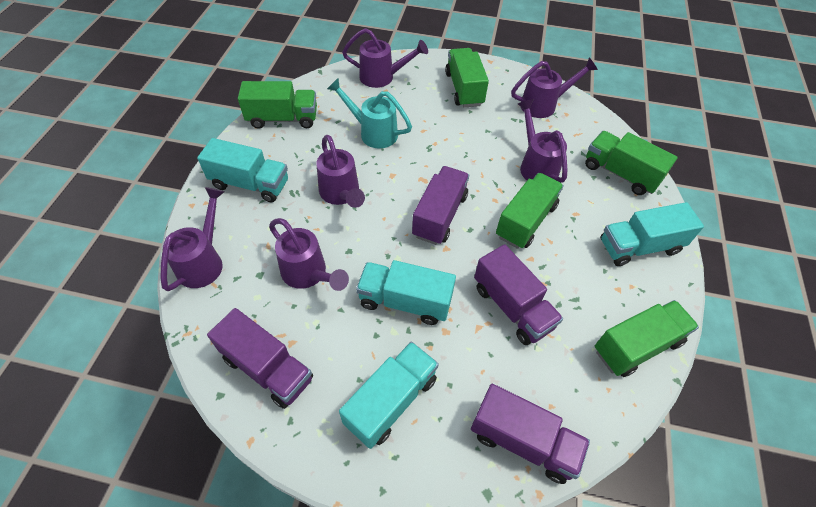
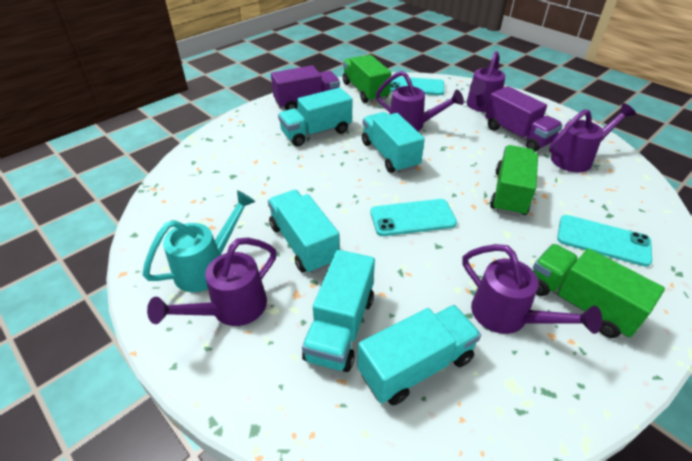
green truck: 5 -> 3
purple truck: 4 -> 2
purple watering can: 6 -> 5
turquoise phone: 0 -> 3
turquoise truck: 4 -> 5

